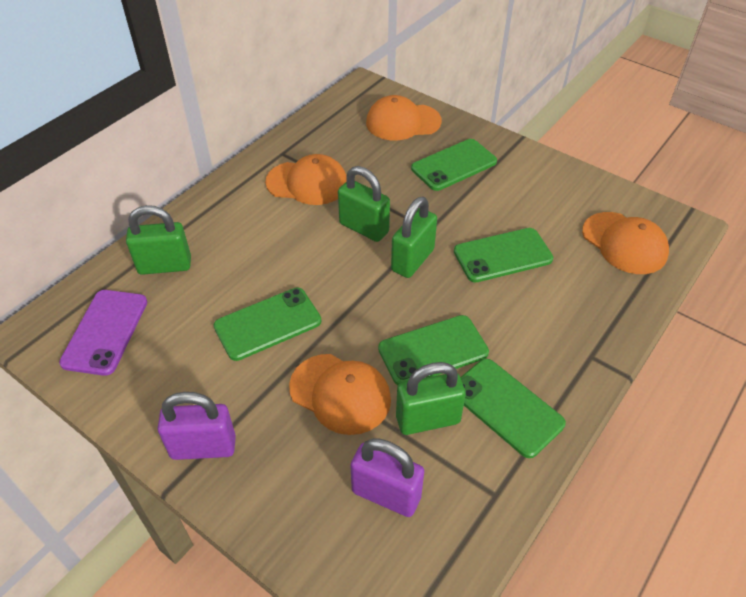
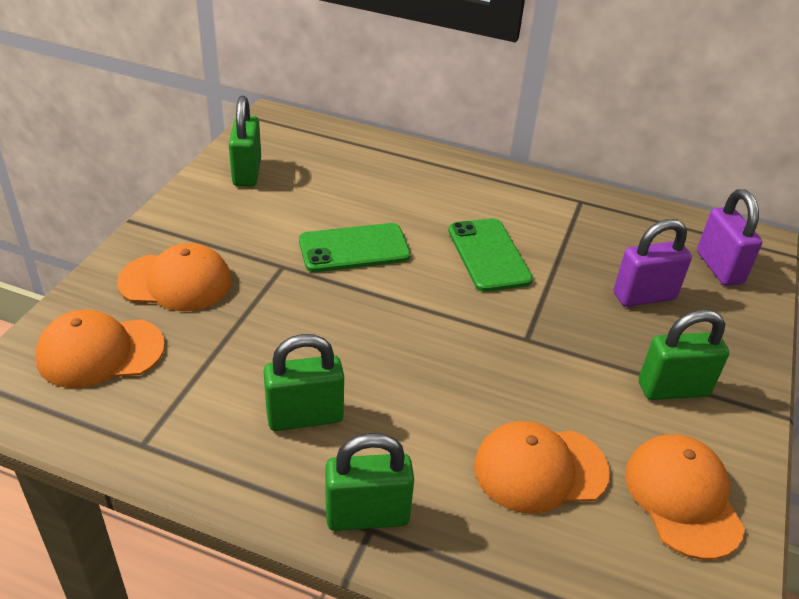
green phone: 5 -> 2
purple phone: 1 -> 0

